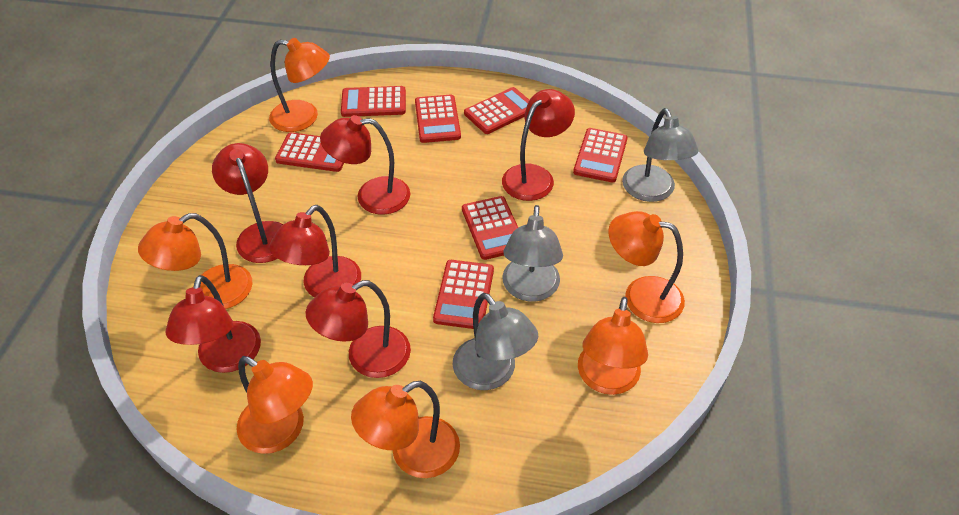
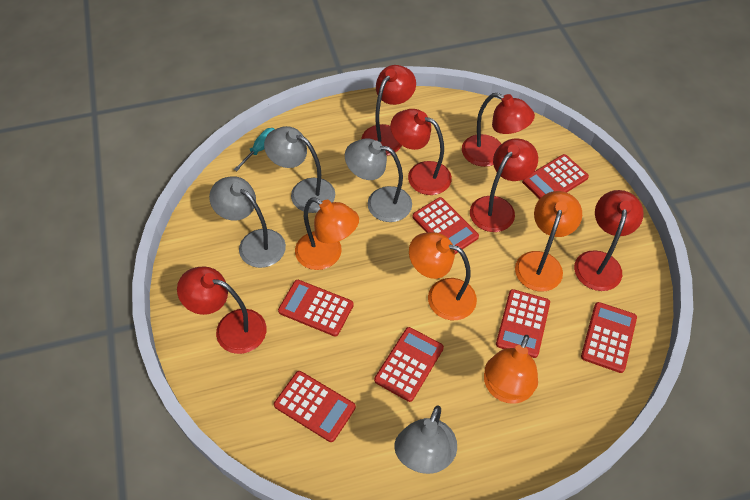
grey lamp: 3 -> 4
orange lamp: 6 -> 4
turquoise screwdriver: 0 -> 1

